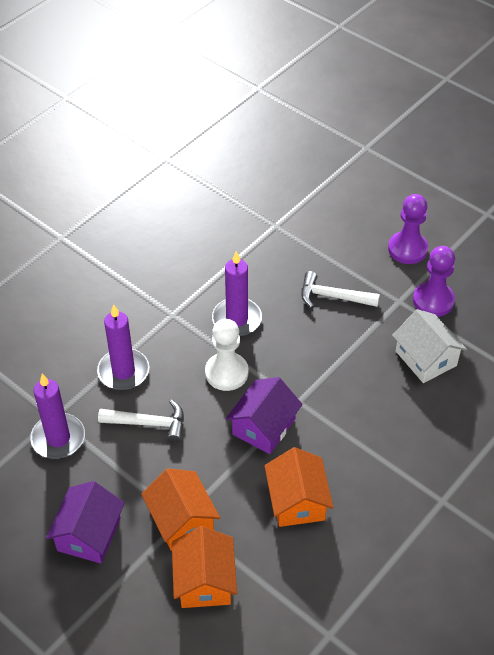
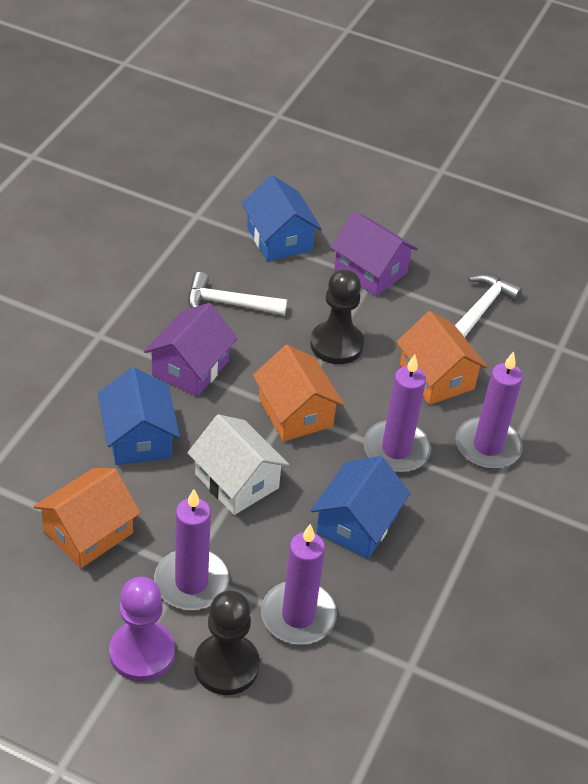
black pawn: 0 -> 2
blue house: 0 -> 3
purple candle: 3 -> 4
purple pawn: 2 -> 1
white pawn: 1 -> 0

